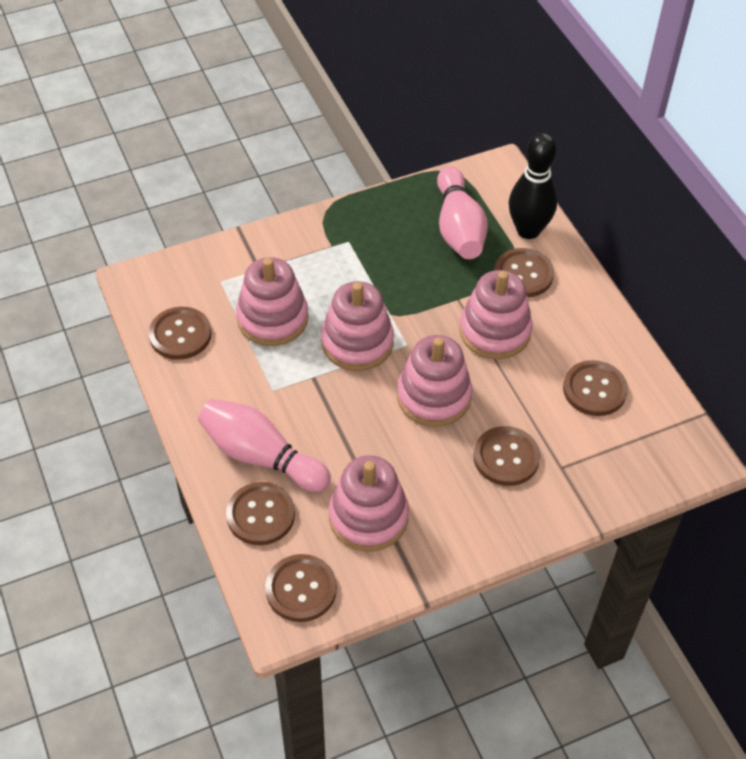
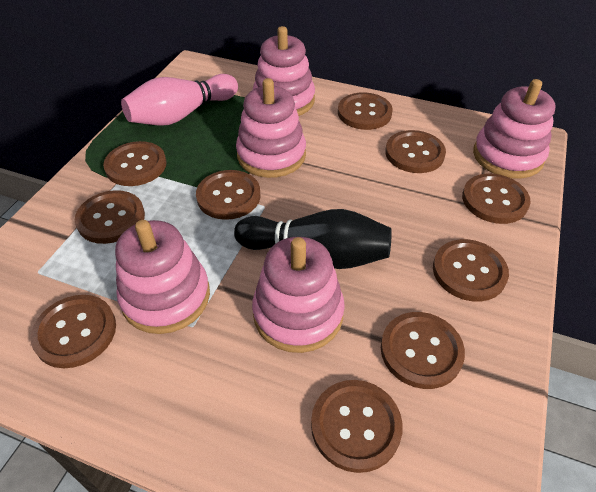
brown button: 6 -> 10
pink bowling pin: 2 -> 1

